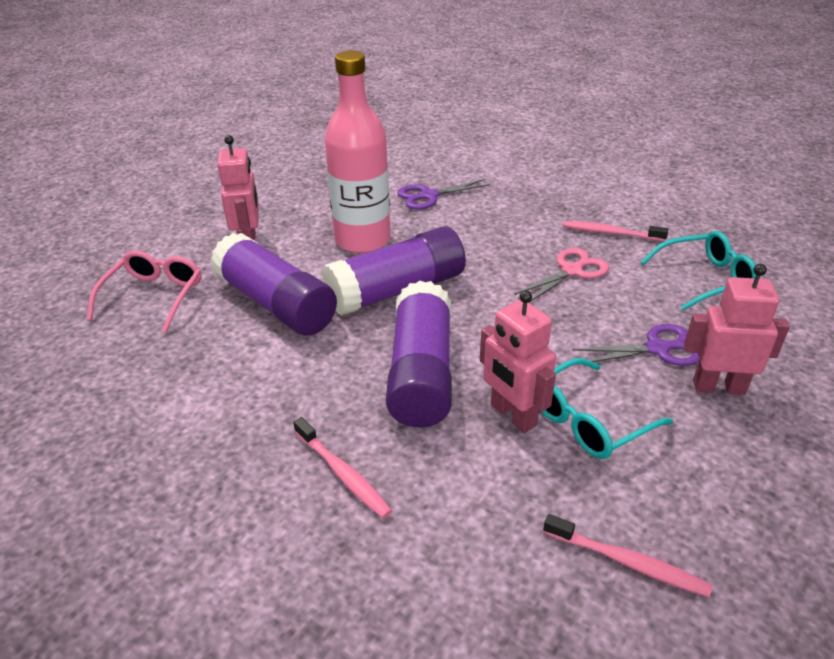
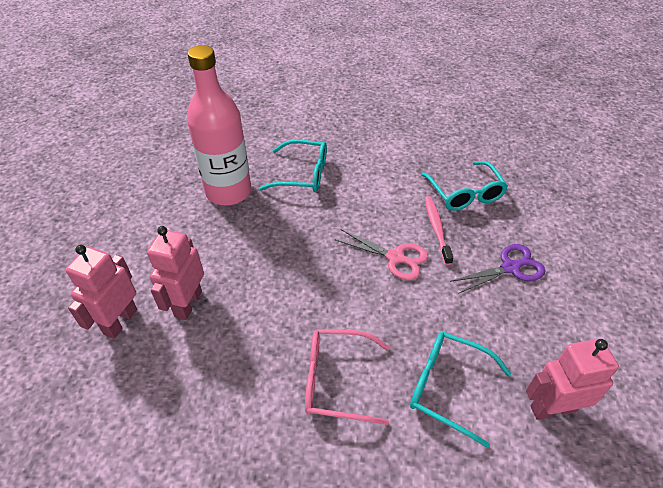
pink toothbrush: 3 -> 1
purple glue stick: 3 -> 0
purple scissors: 2 -> 1
turquoise glasses: 2 -> 3

